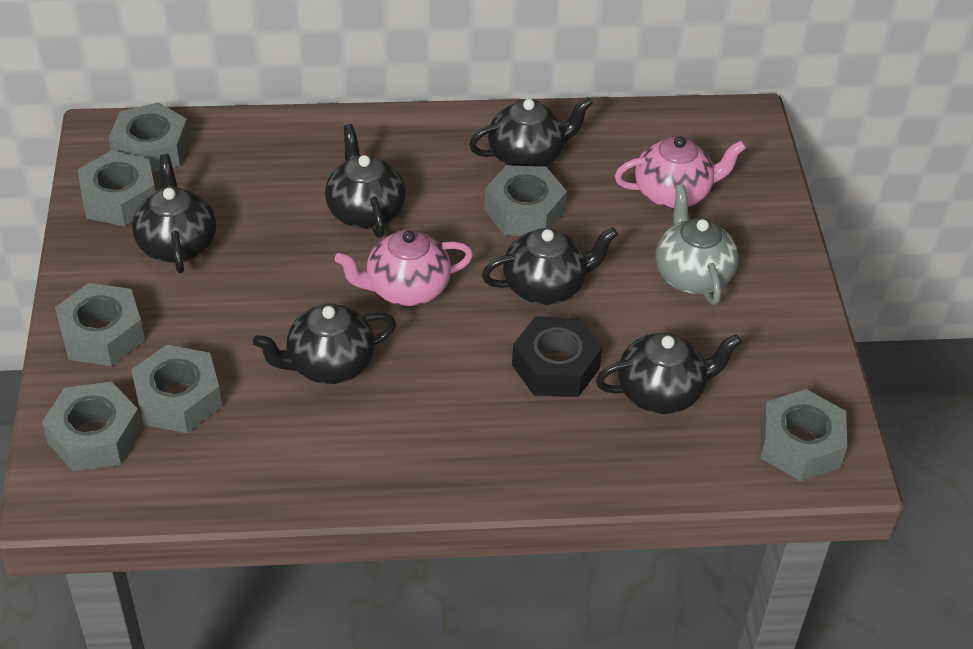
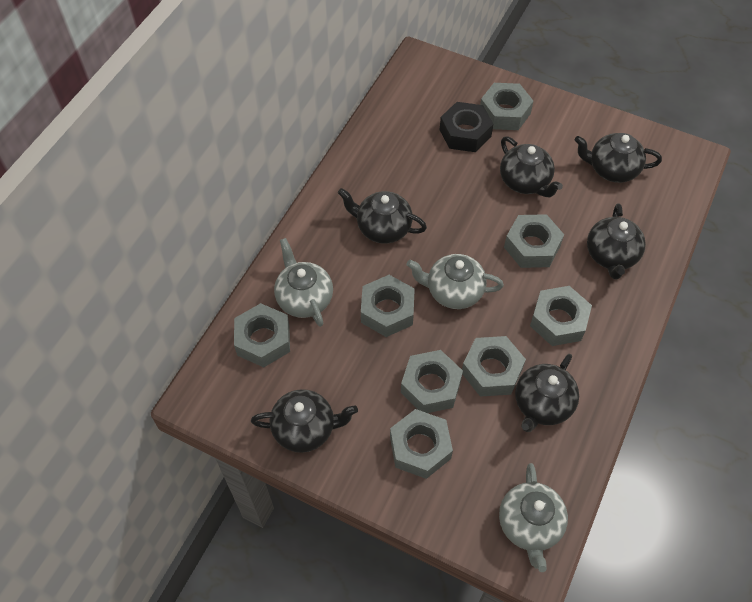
grey nut: 7 -> 8
grey teapot: 1 -> 3
pink teapot: 2 -> 0

